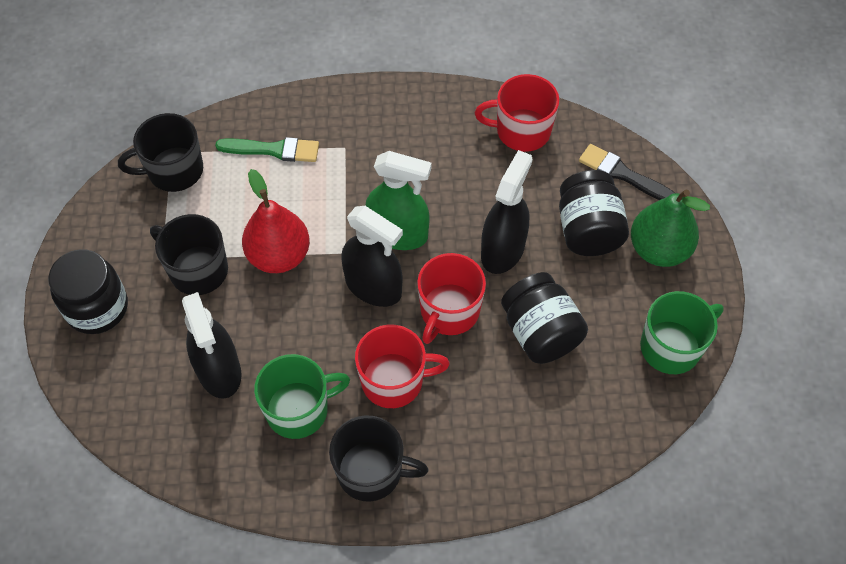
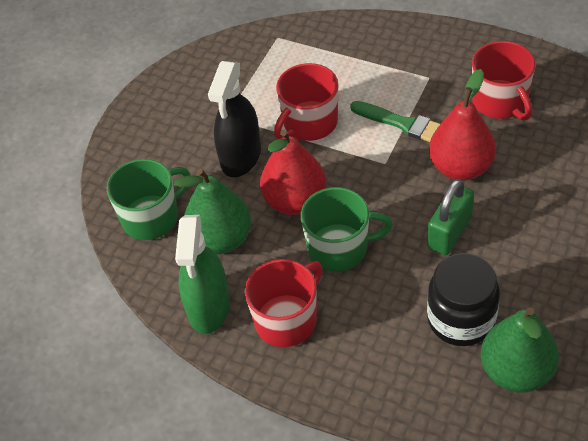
black brush: 1 -> 0
black jar: 3 -> 1
black mug: 3 -> 0
black spray bottle: 3 -> 1
green padlock: 0 -> 1
green pear: 1 -> 2
red pear: 1 -> 2

